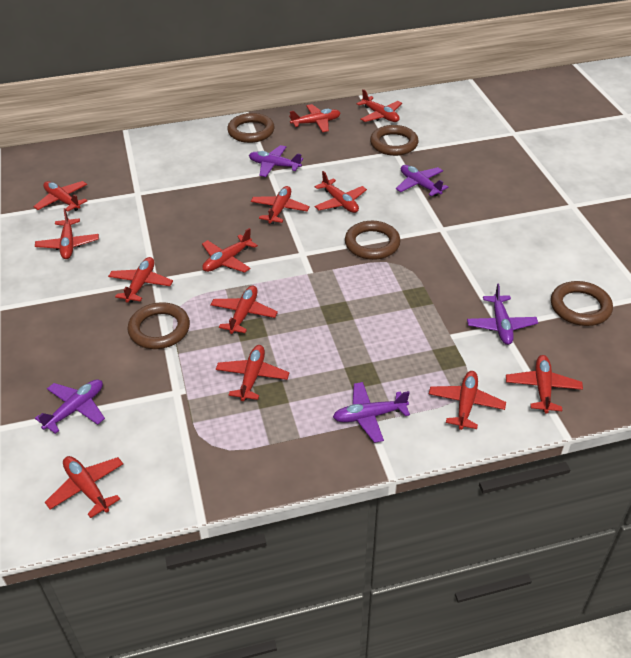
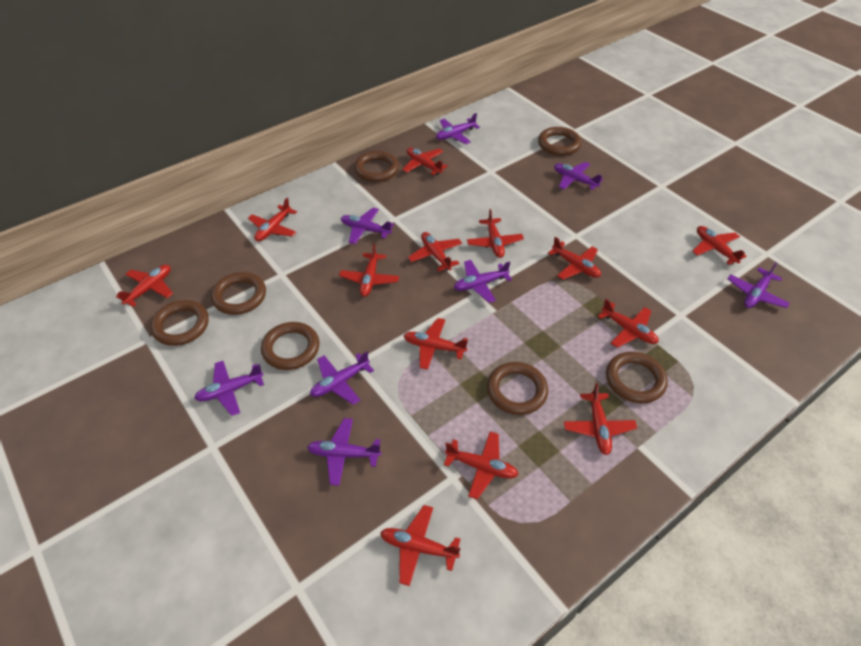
brown ring: 5 -> 7
purple plane: 5 -> 8

